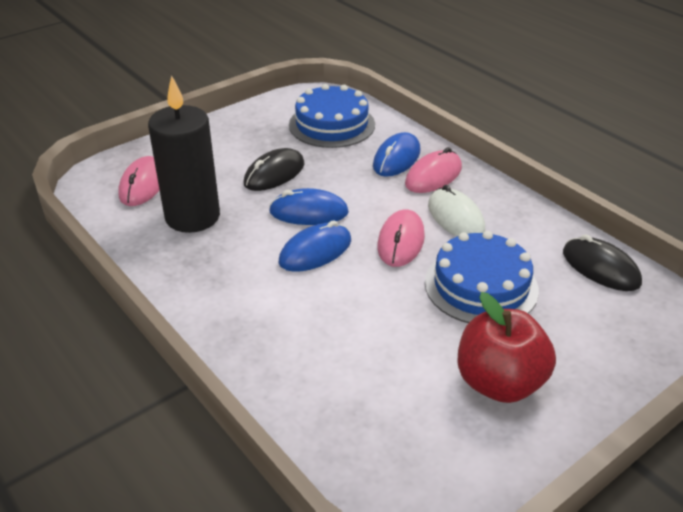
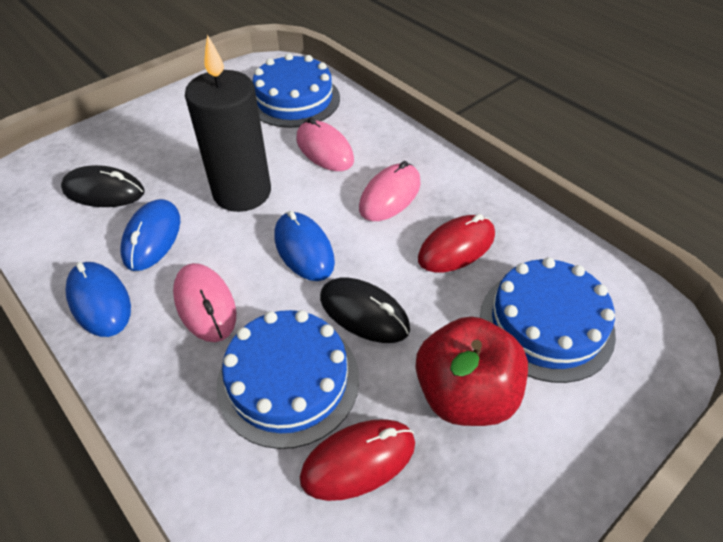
blue cake: 2 -> 3
red mouse: 0 -> 2
white mouse: 1 -> 0

